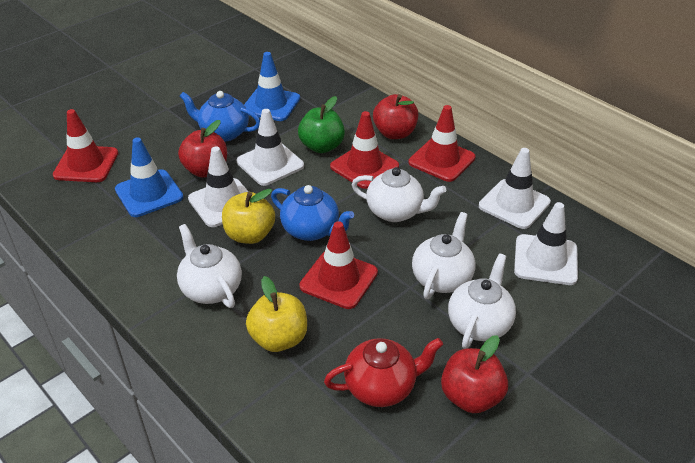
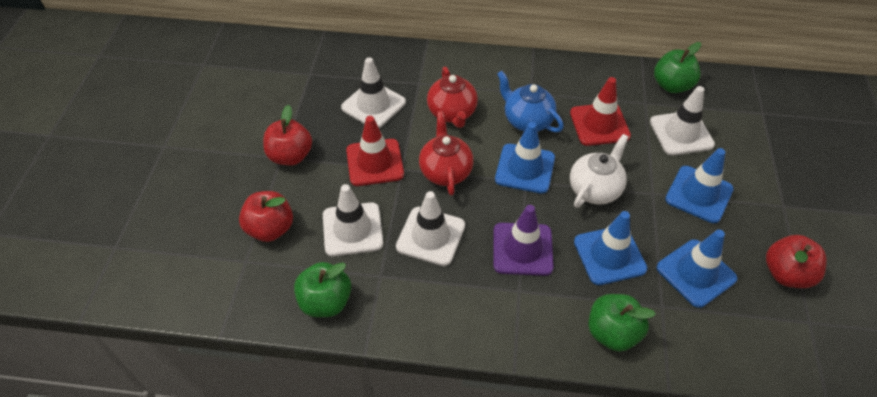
blue teapot: 2 -> 1
blue traffic cone: 2 -> 4
green apple: 1 -> 3
purple traffic cone: 0 -> 1
red teapot: 1 -> 2
red traffic cone: 4 -> 2
white teapot: 4 -> 1
yellow apple: 2 -> 0

